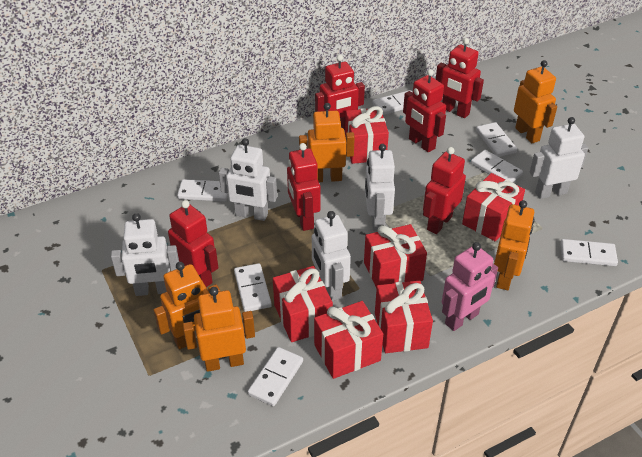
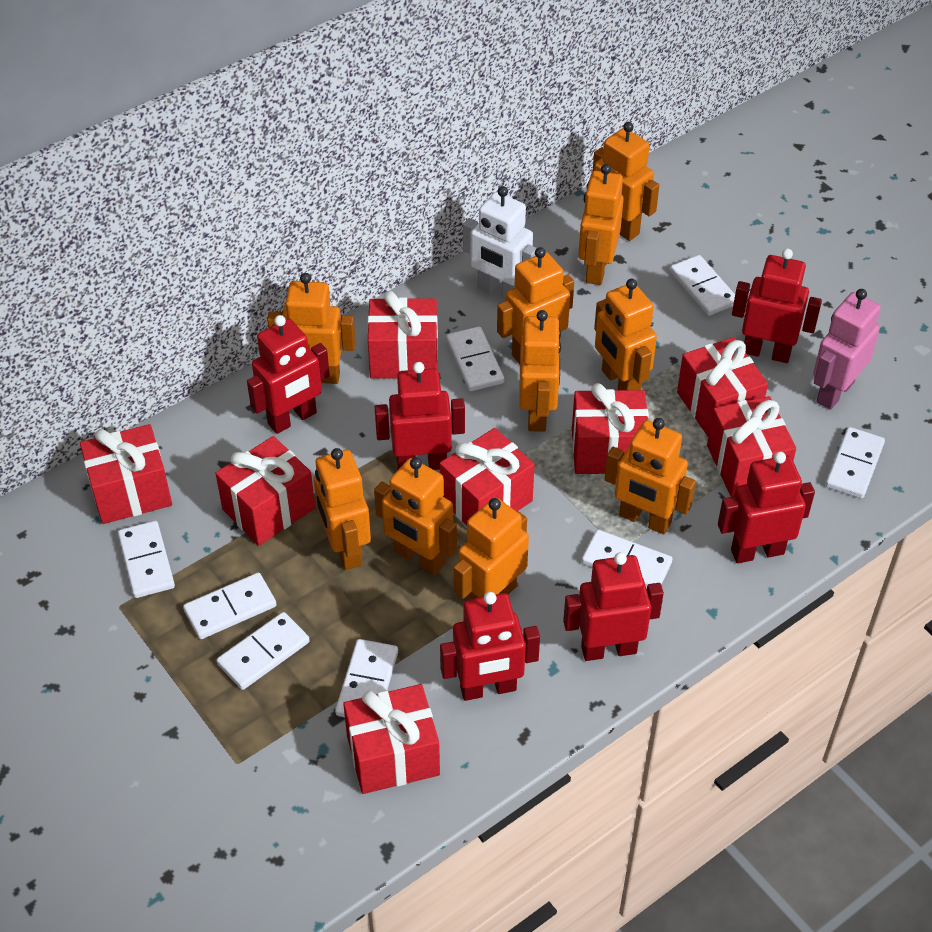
orange robot: 5 -> 10
red gift: 6 -> 8
white domino: 7 -> 8
white robot: 5 -> 1

